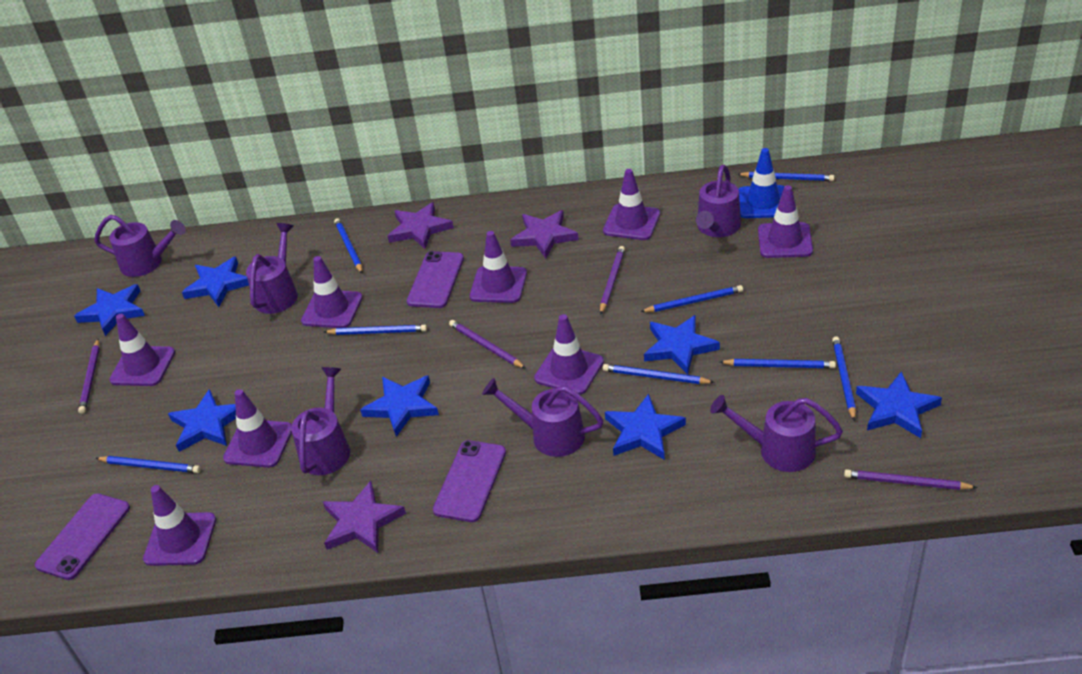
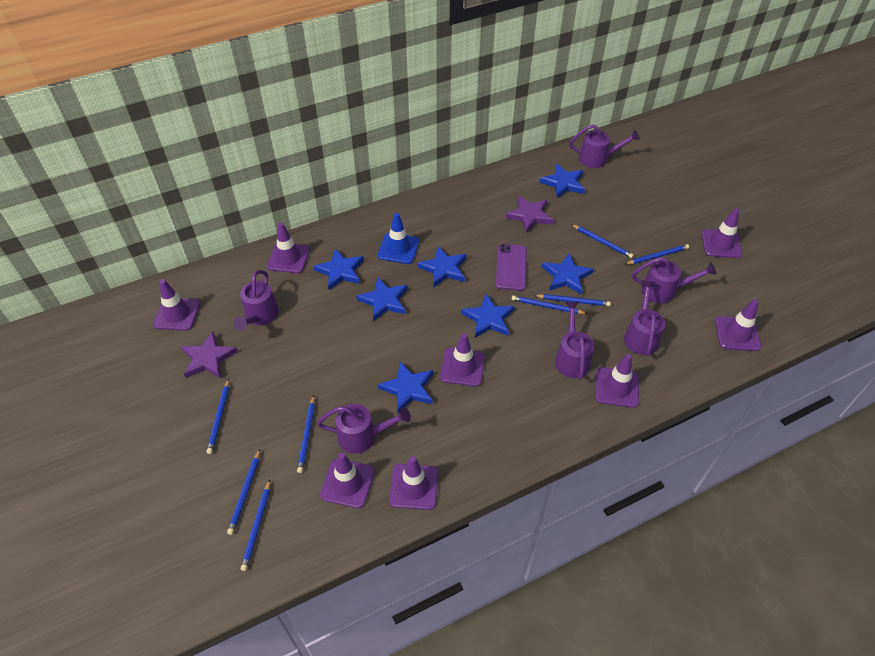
purple pencil: 4 -> 0
purple phone: 3 -> 1
purple star: 3 -> 2

